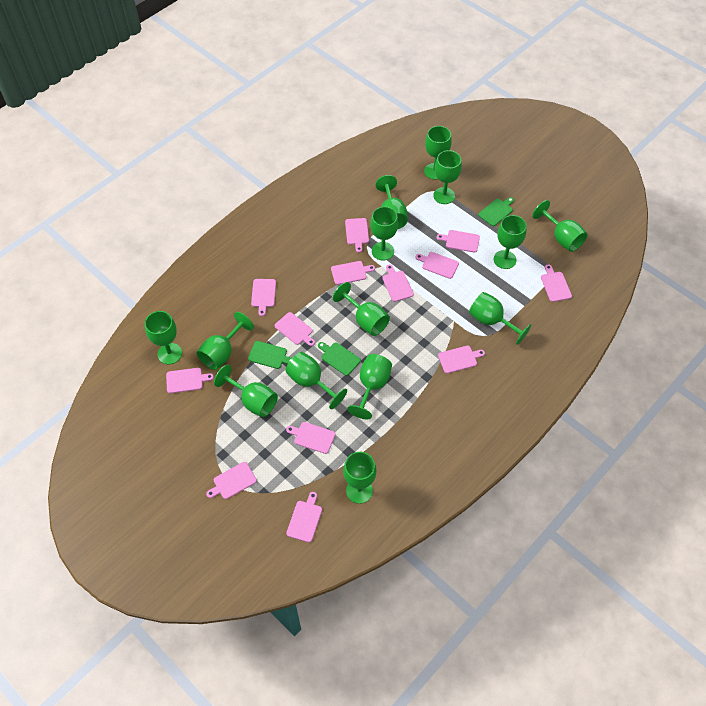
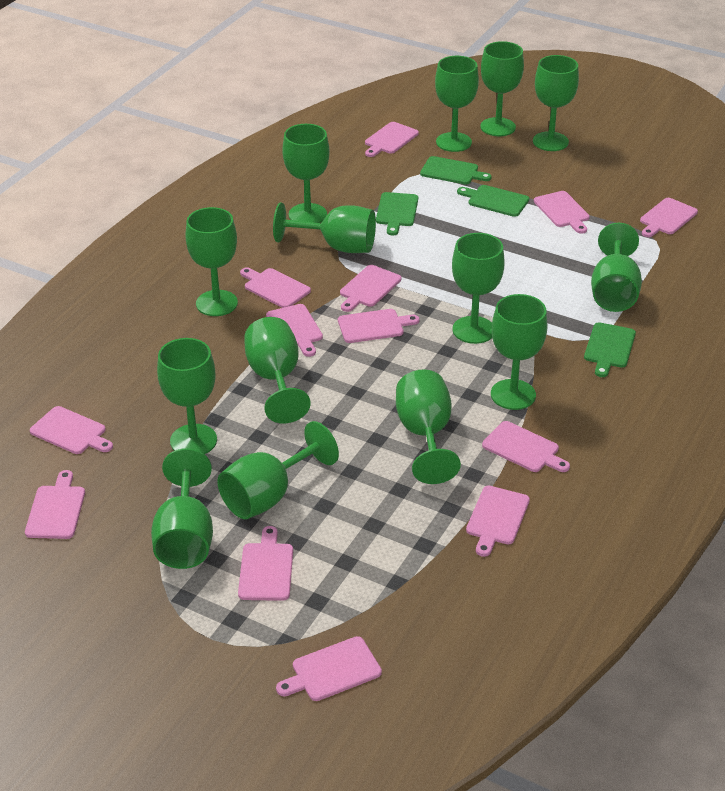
green cutting board: 3 -> 4

